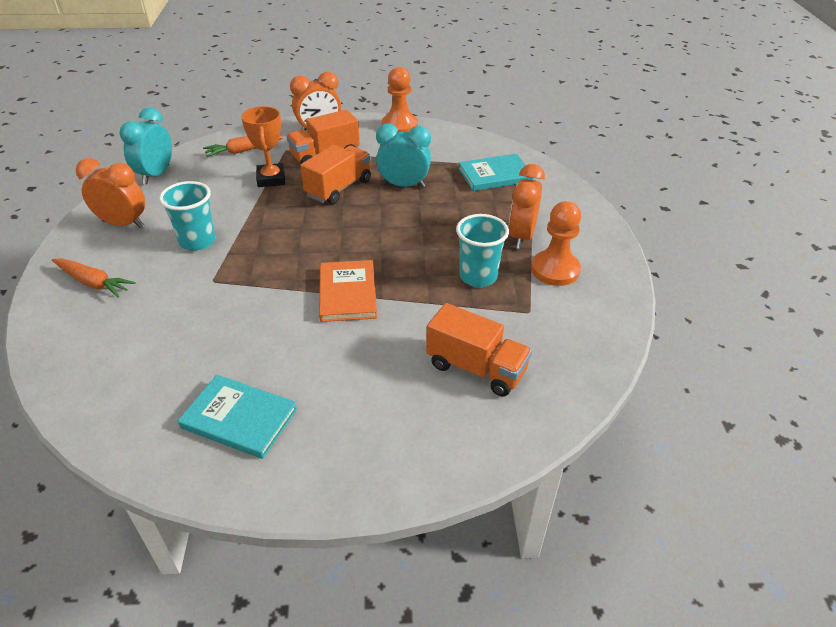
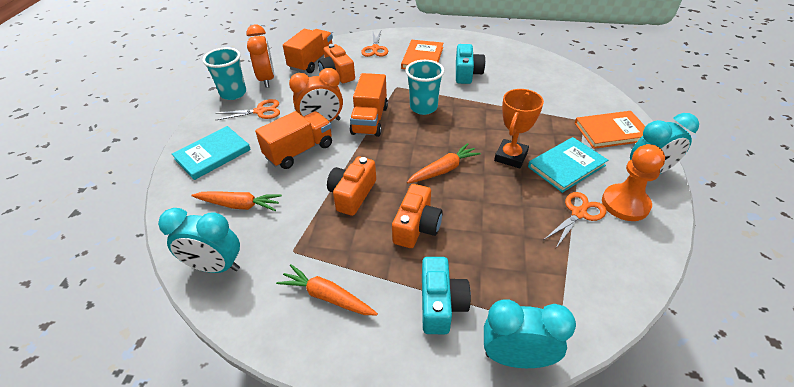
orange book: 1 -> 2
orange camera: 0 -> 3
orange carrot: 2 -> 3
orange clock: 3 -> 2
orange pawn: 2 -> 1
orange scissors: 0 -> 3
turquoise camera: 0 -> 2
turquoise clock: 2 -> 3

